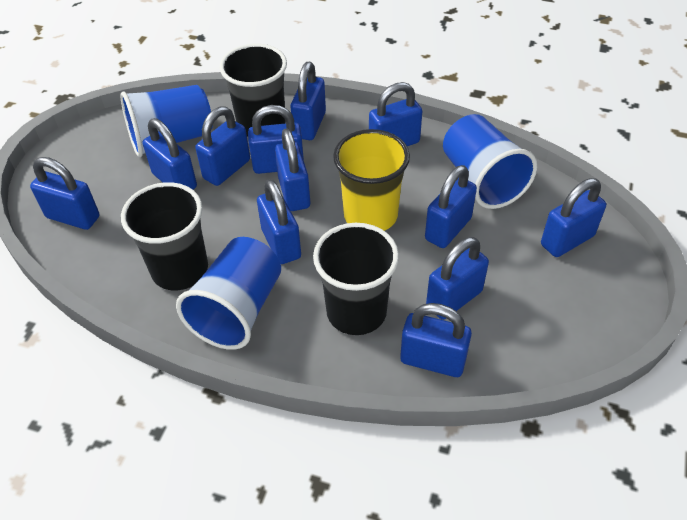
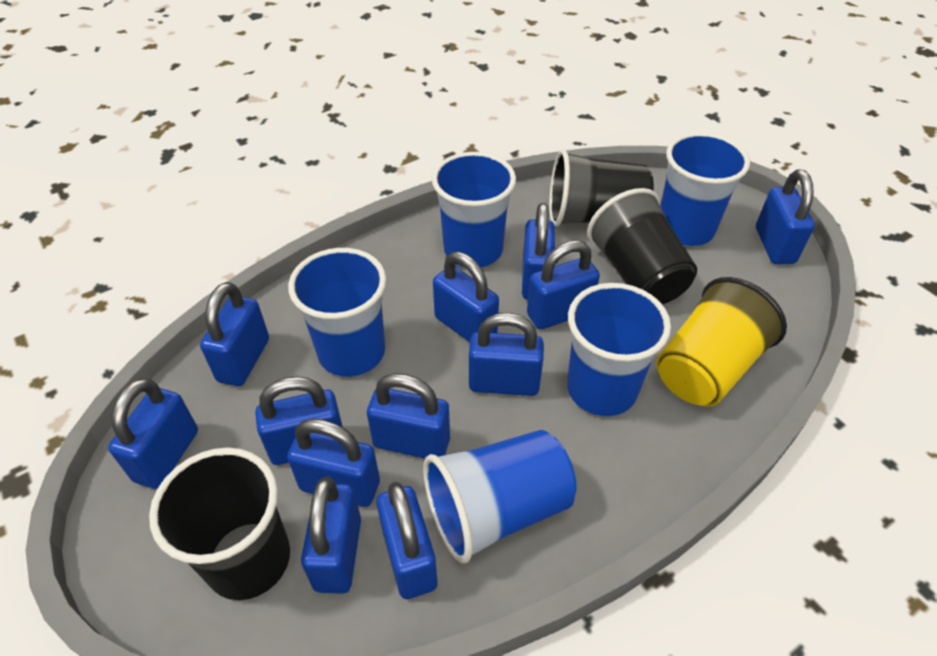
blue cup: 3 -> 5

